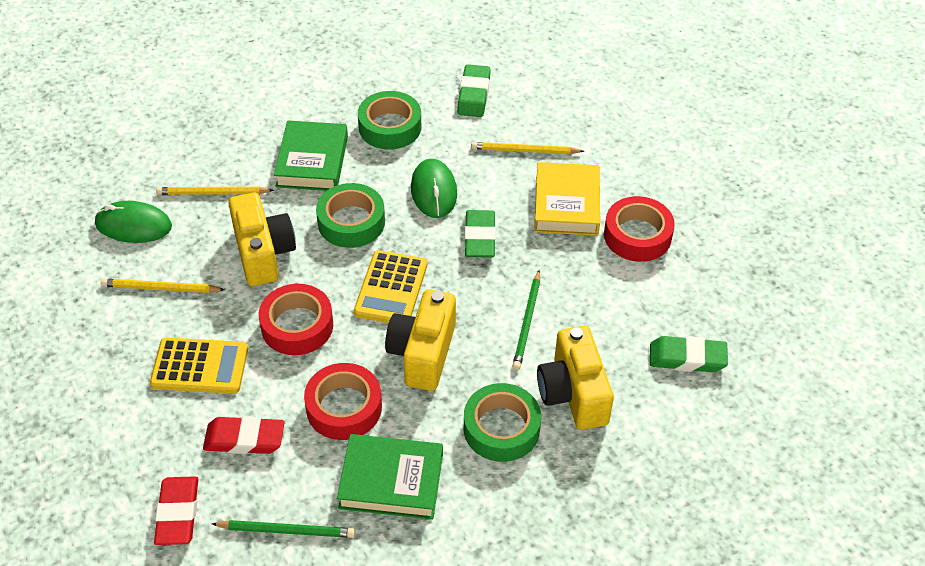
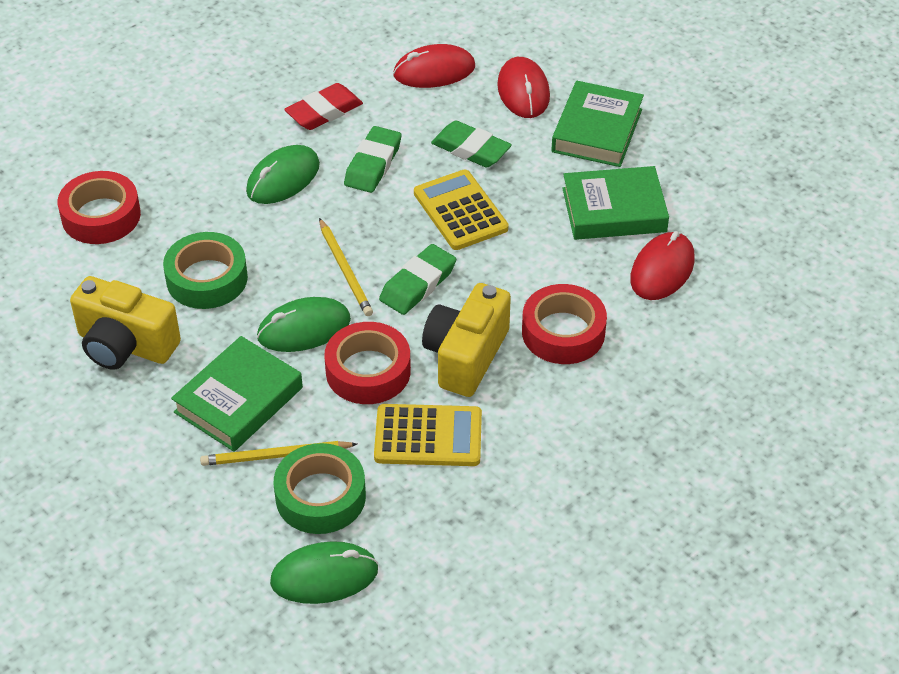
green book: 2 -> 3
green mouse: 2 -> 3
green pencil: 2 -> 0
green tape: 3 -> 2
red eraser: 2 -> 1
red mouse: 0 -> 3
yellow book: 1 -> 0
yellow camera: 3 -> 2
yellow pencil: 3 -> 2

